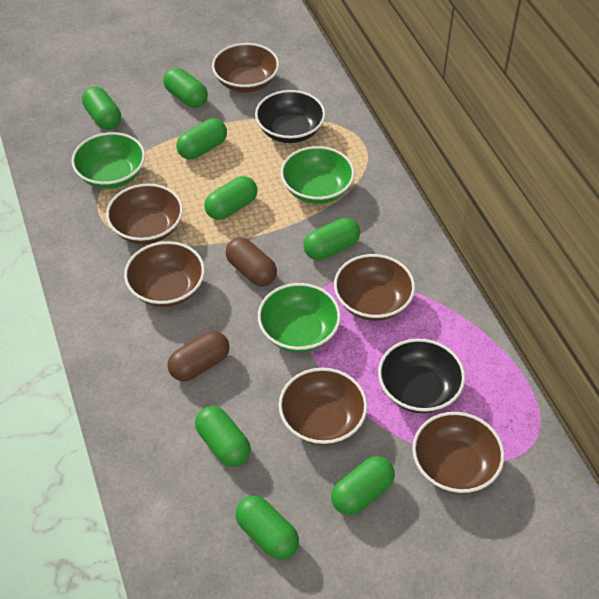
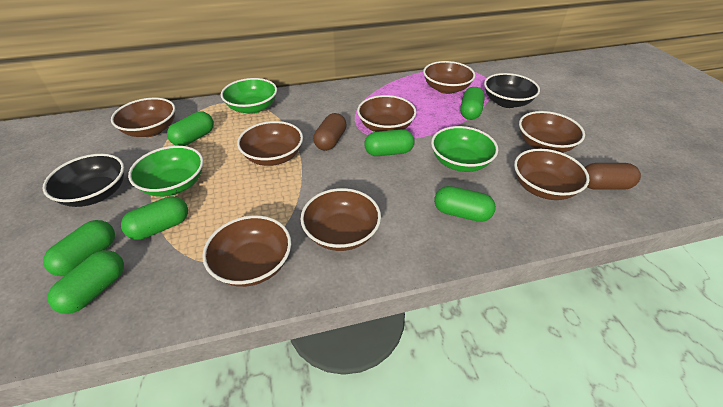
brown bowl: 6 -> 8
green capsule: 8 -> 7

